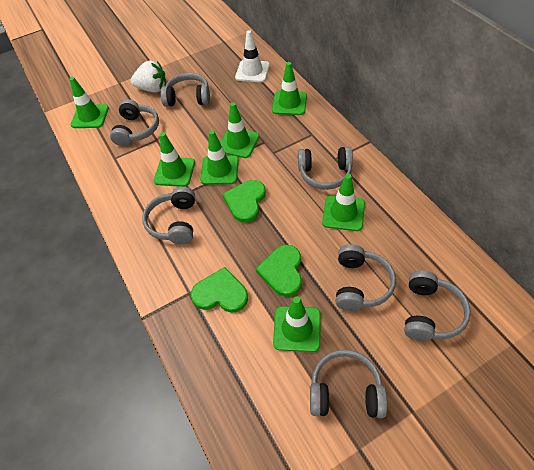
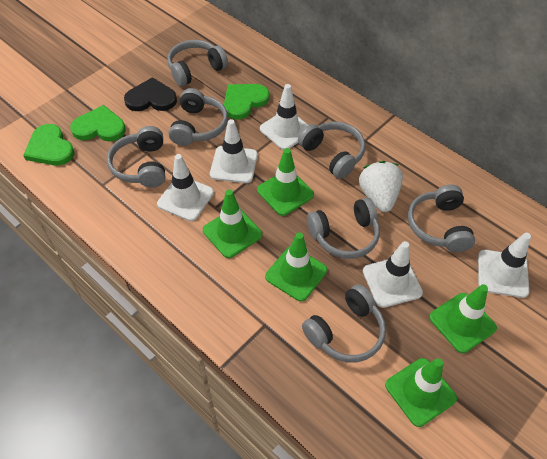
black heart: 0 -> 1
green traffic cone: 7 -> 5
white traffic cone: 1 -> 5

